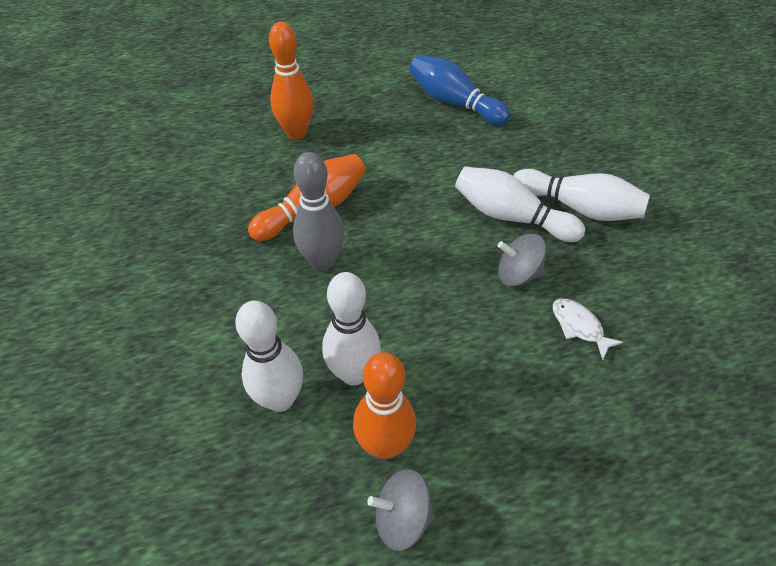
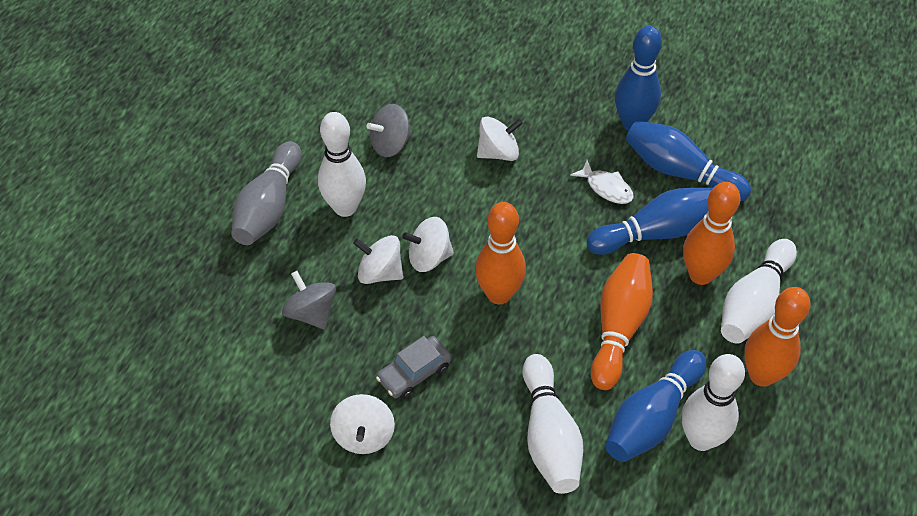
blue bowling pin: 1 -> 4
grey car: 0 -> 1
orange bowling pin: 3 -> 4
white spinning top: 0 -> 4

